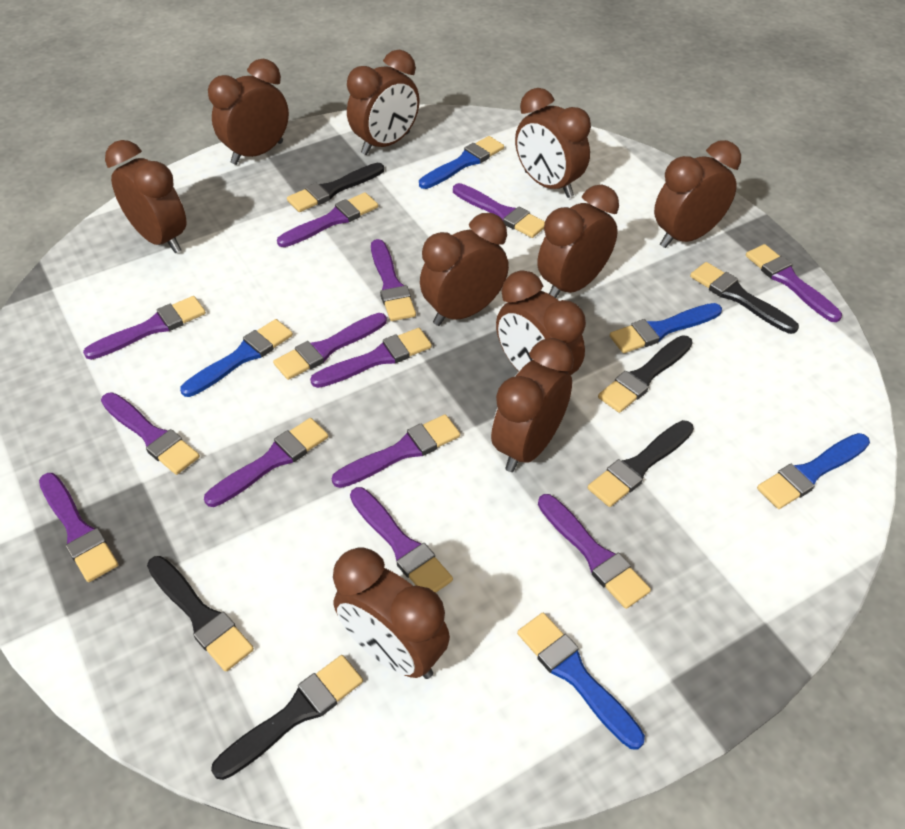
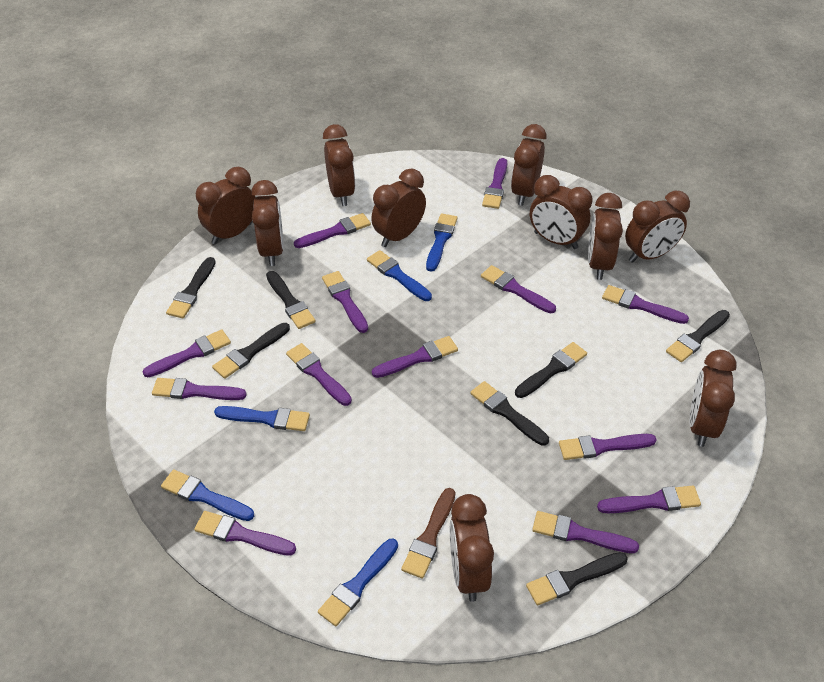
black brush: 6 -> 7
brown brush: 0 -> 1

